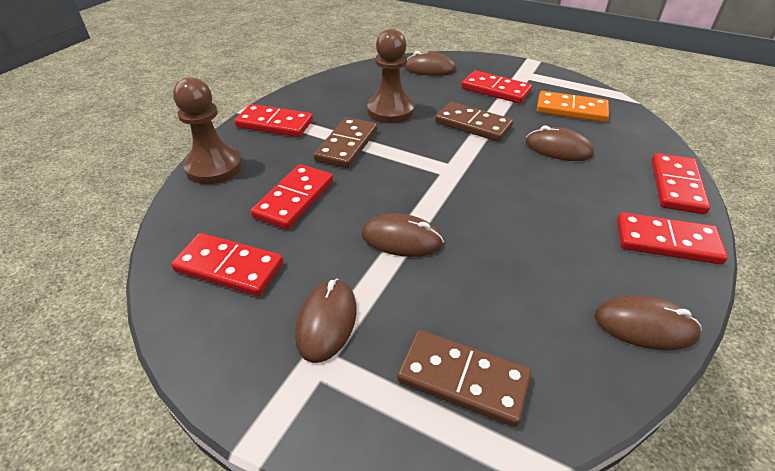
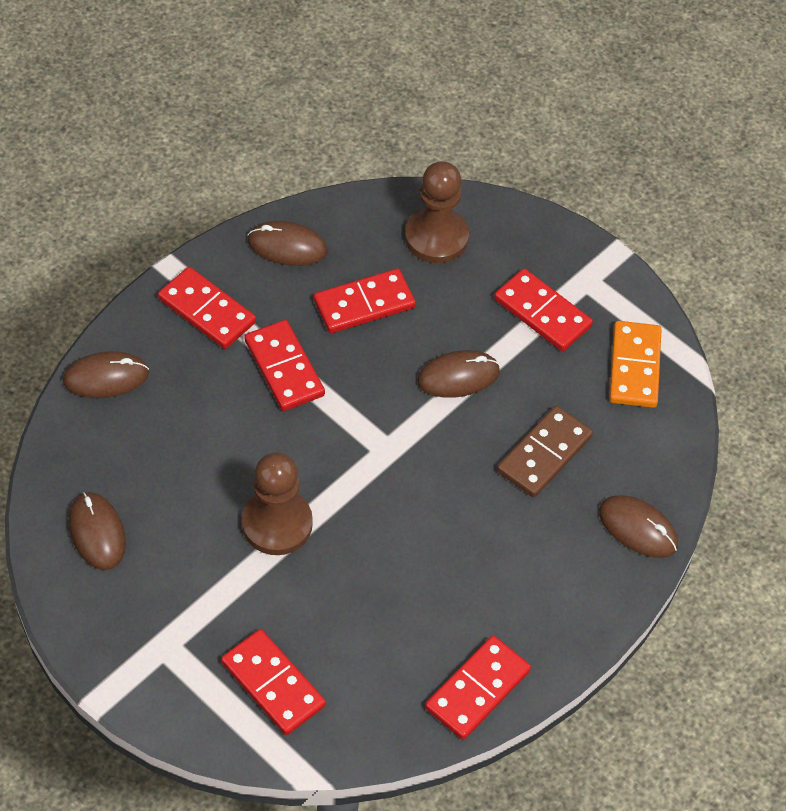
brown domino: 3 -> 1

